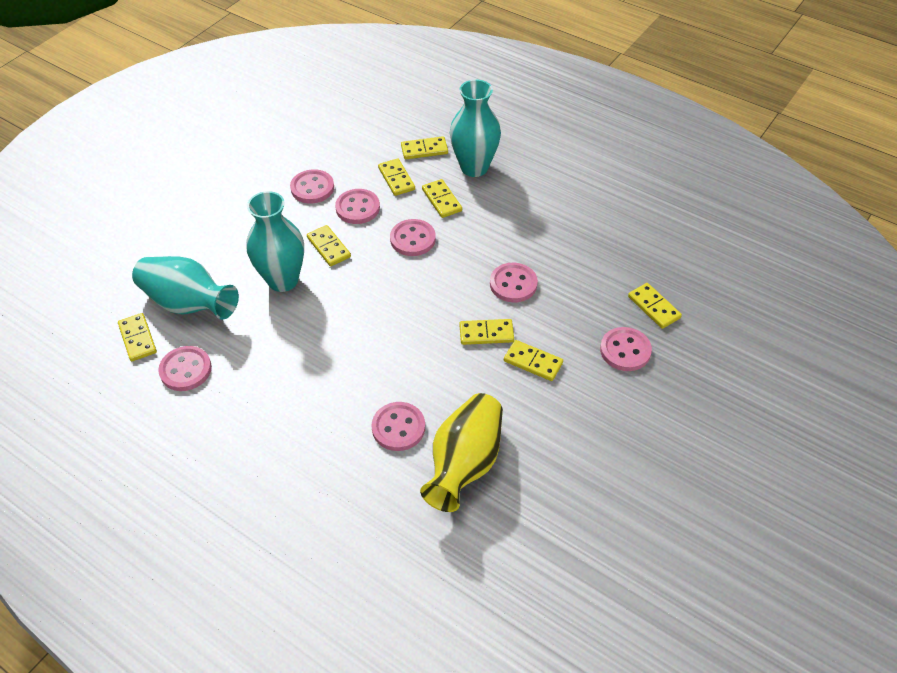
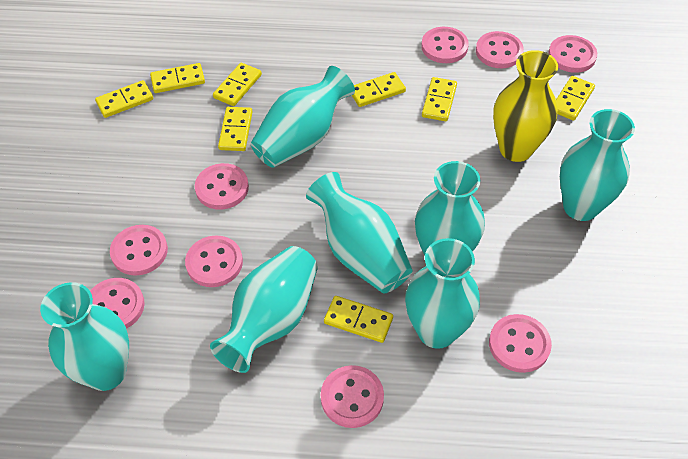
pink button: 7 -> 9
turquoise vase: 3 -> 7

